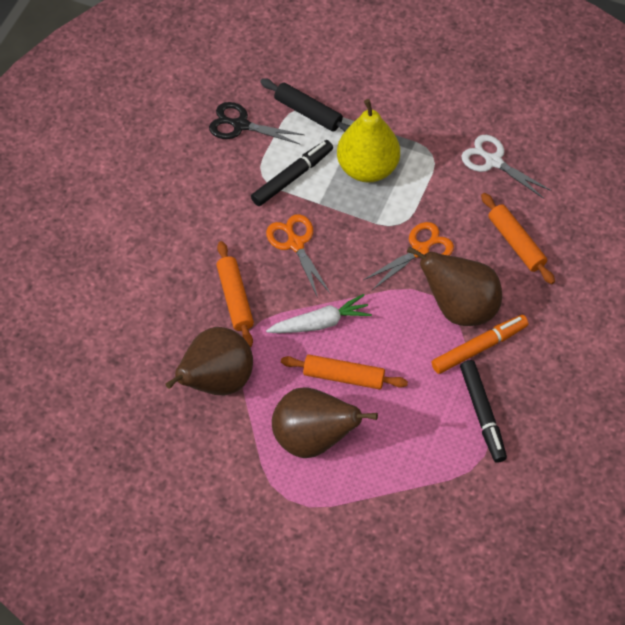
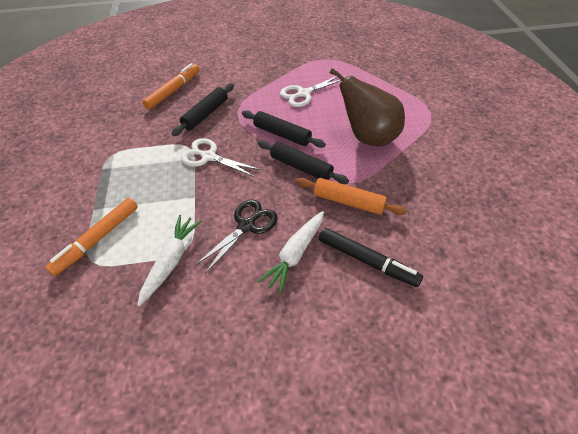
black marker: 2 -> 1
black rolling pin: 1 -> 3
brown pear: 3 -> 1
orange marker: 1 -> 2
orange rolling pin: 3 -> 1
orange scissors: 2 -> 0
white carrot: 1 -> 2
white scissors: 1 -> 2
yellow pear: 1 -> 0

